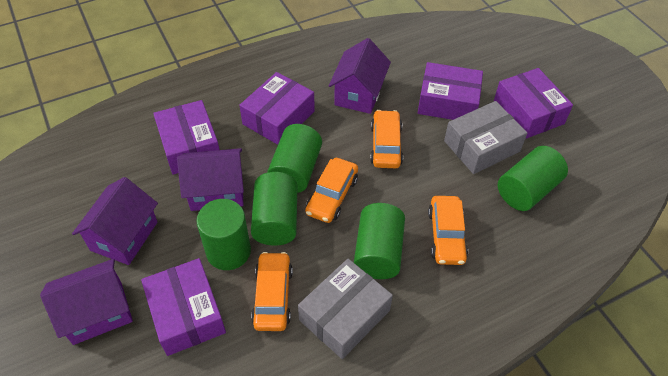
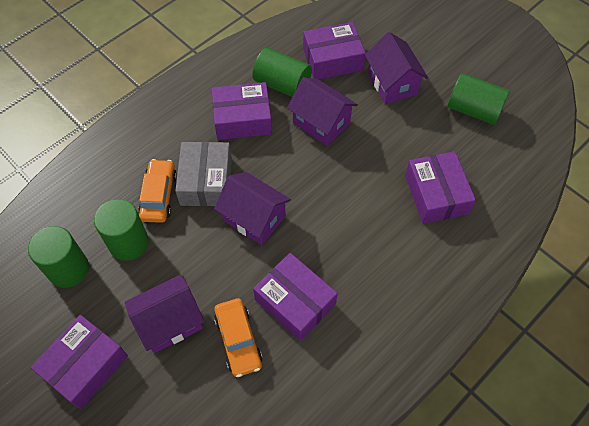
green cylinder: 5 -> 4
grey box: 2 -> 1
orange car: 4 -> 2

